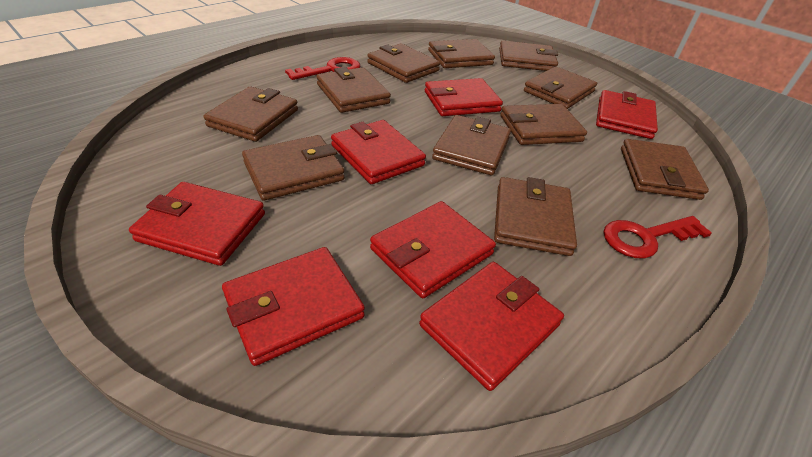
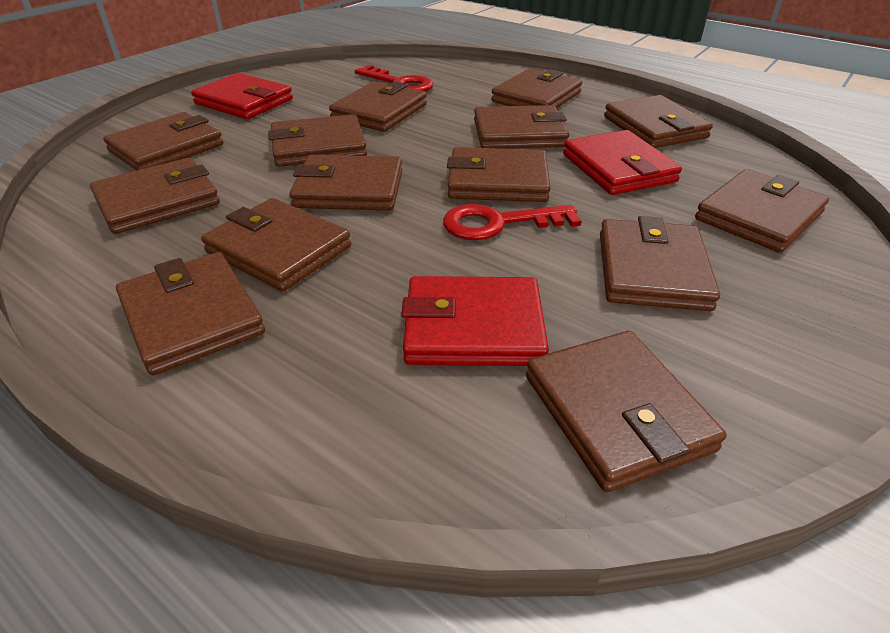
brown wallet: 11 -> 14
red wallet: 7 -> 3

